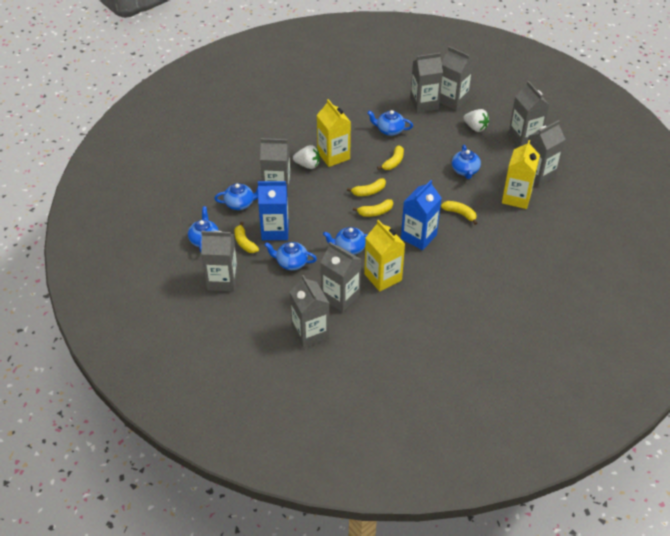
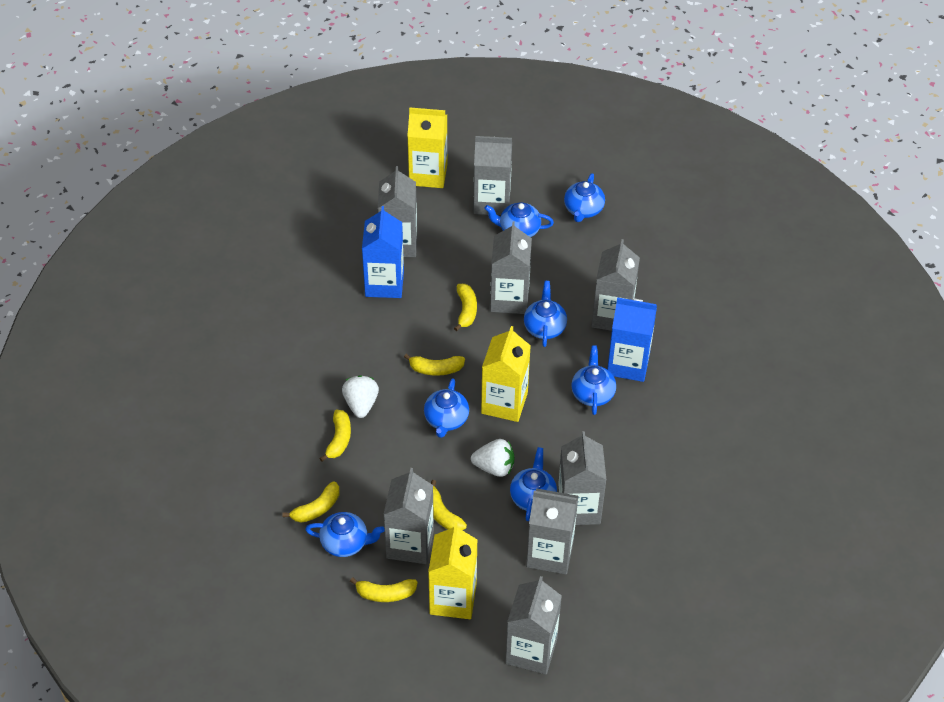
blue teapot: 6 -> 7
yellow banana: 5 -> 6

